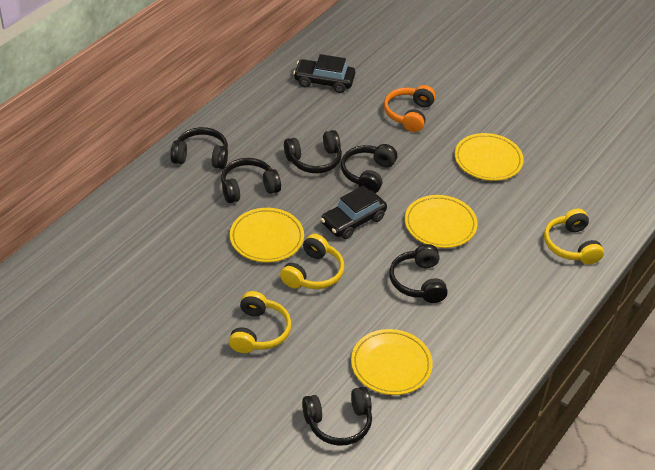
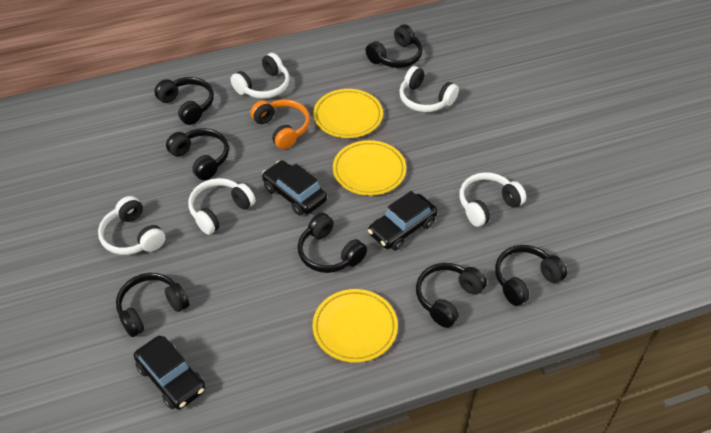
black car: 2 -> 3
black headphones: 6 -> 7
white headphones: 0 -> 5
yellow headphones: 3 -> 0
yellow plate: 4 -> 3

